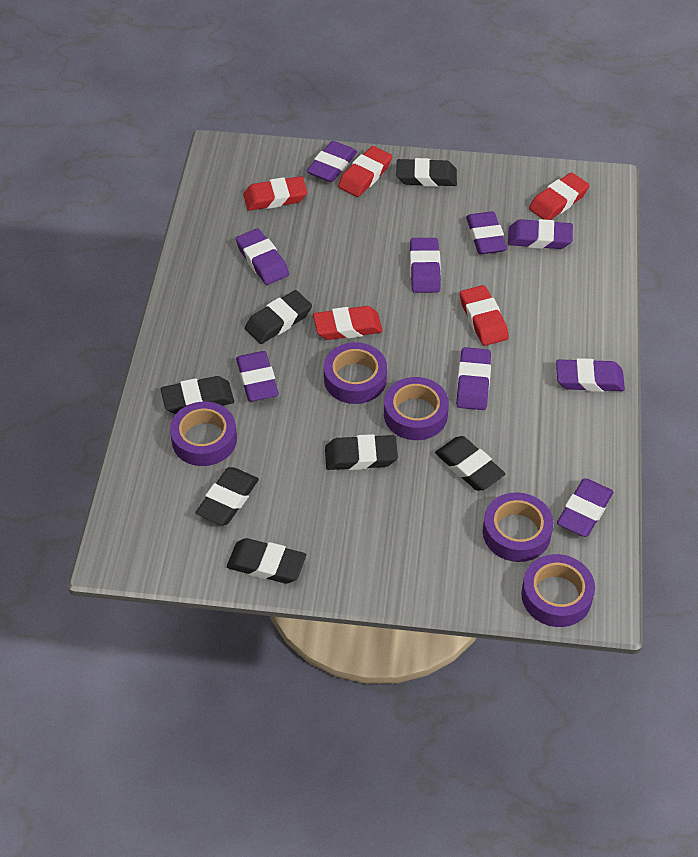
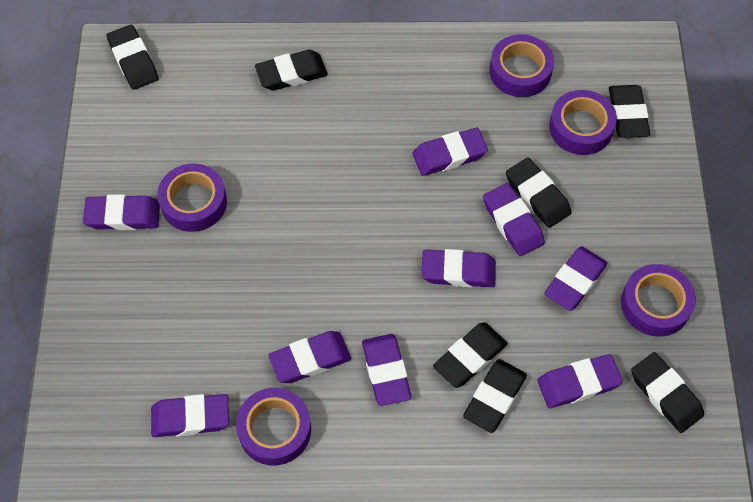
red eraser: 5 -> 0

